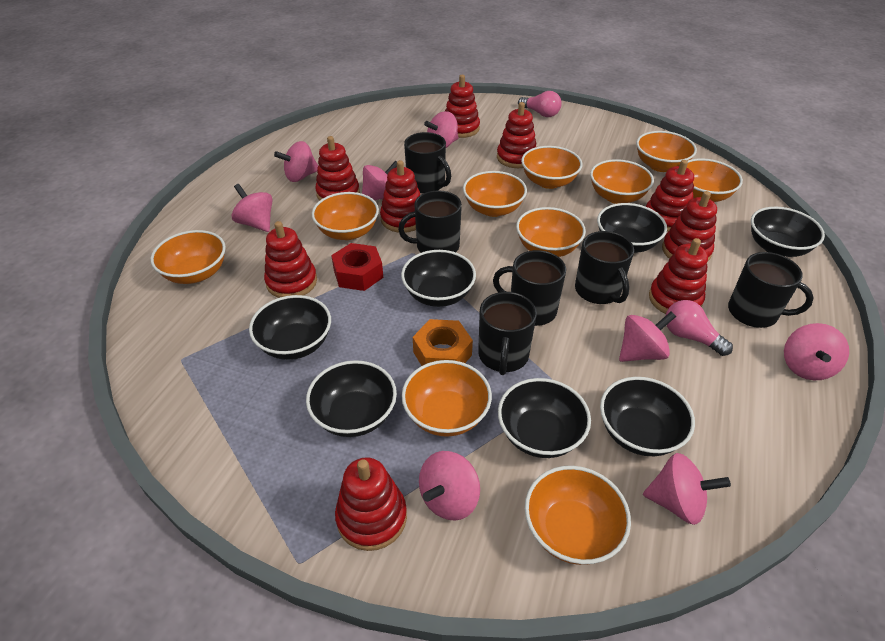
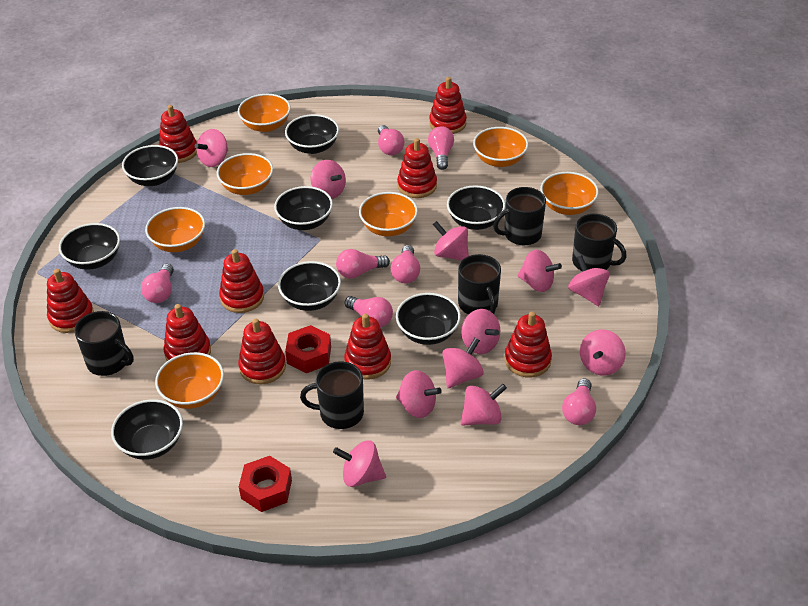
black bowl: 7 -> 8
black mug: 6 -> 5
orange bowl: 10 -> 7
orange nut: 1 -> 0
pink light bulb: 2 -> 7
pink spinning top: 8 -> 11
red nut: 1 -> 2

